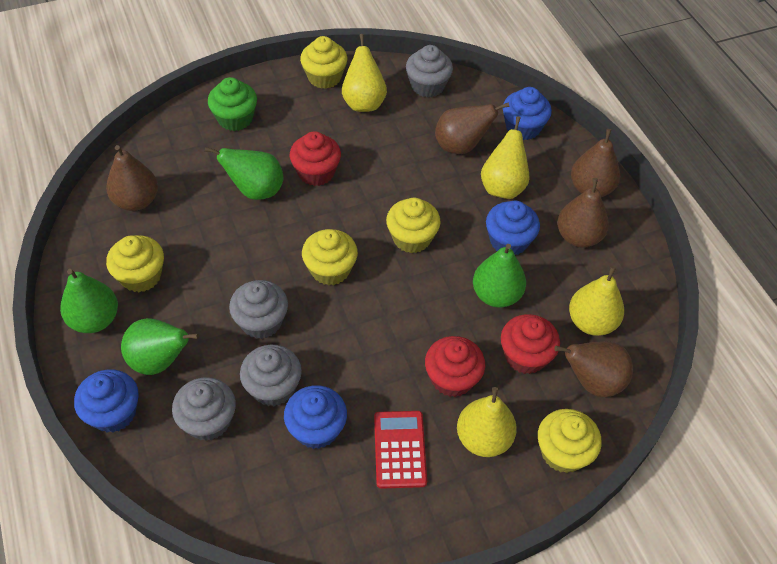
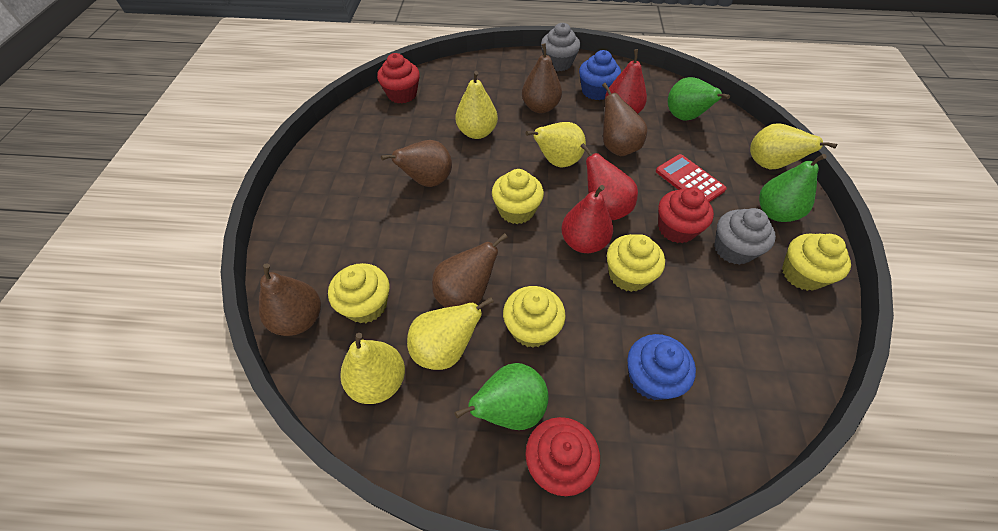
blue cupcake: 4 -> 2
green cupcake: 1 -> 0
green pear: 4 -> 3
grey cupcake: 4 -> 2
red pear: 0 -> 3
yellow pear: 4 -> 5

